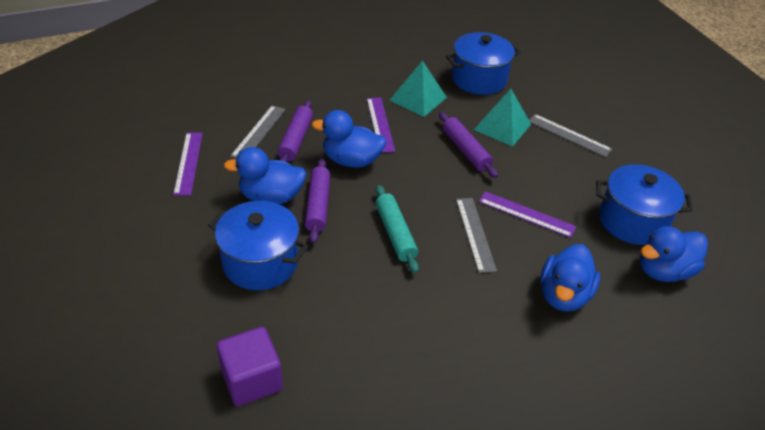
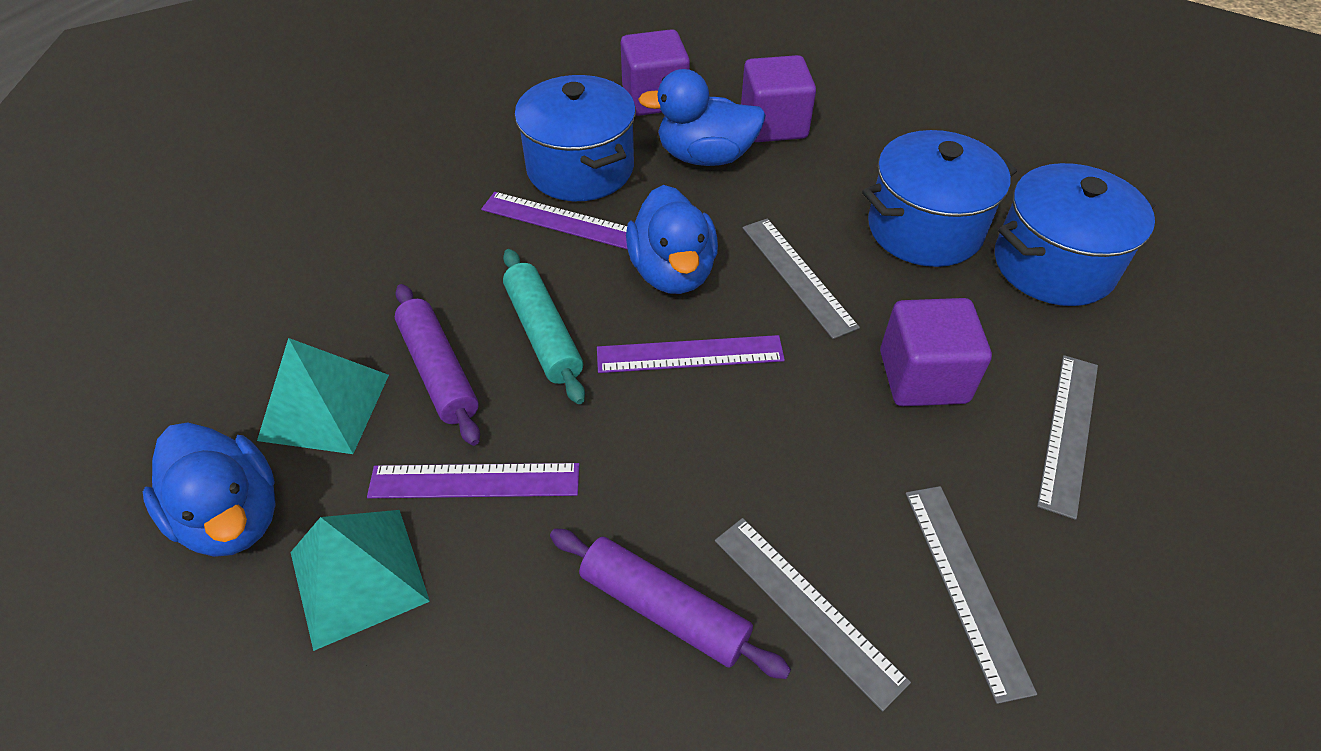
blue duck: 4 -> 3
grey ruler: 3 -> 4
purple cube: 1 -> 3
purple rolling pin: 3 -> 2

